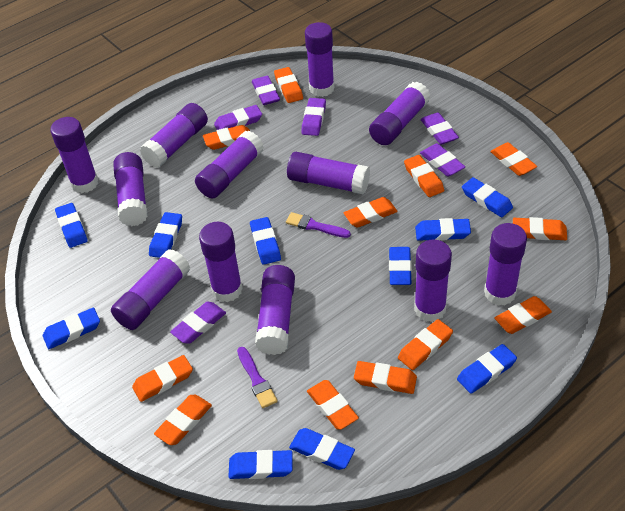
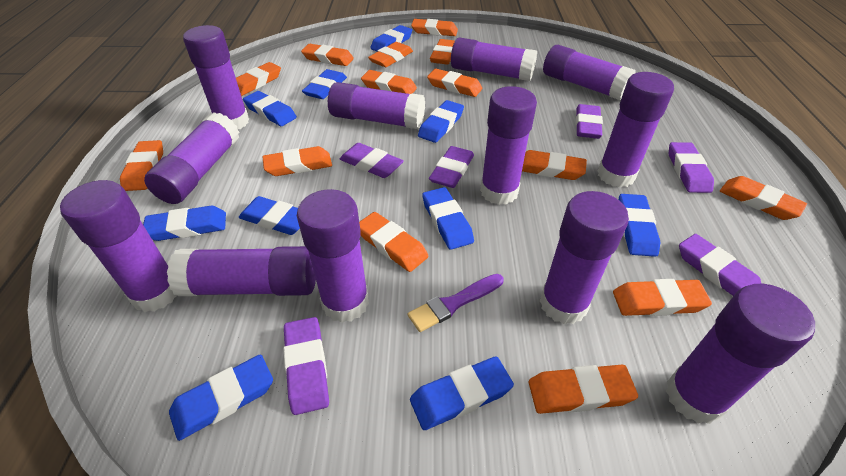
orange eraser: 12 -> 14
purple brush: 2 -> 1

